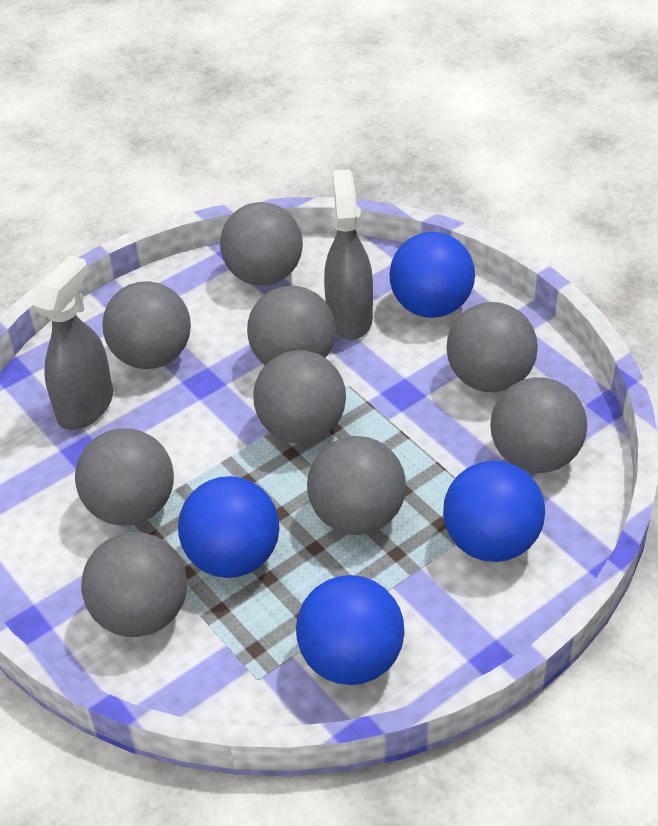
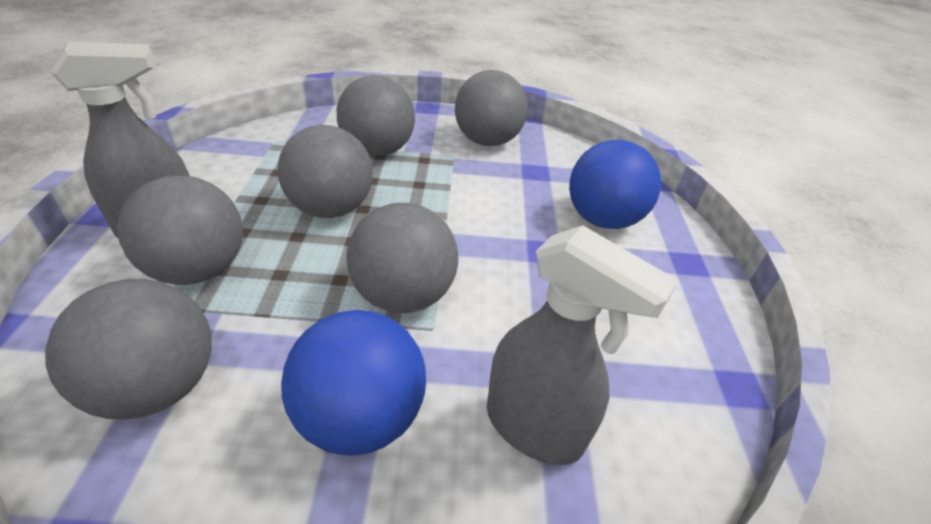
blue ball: 4 -> 2
grey ball: 9 -> 6

